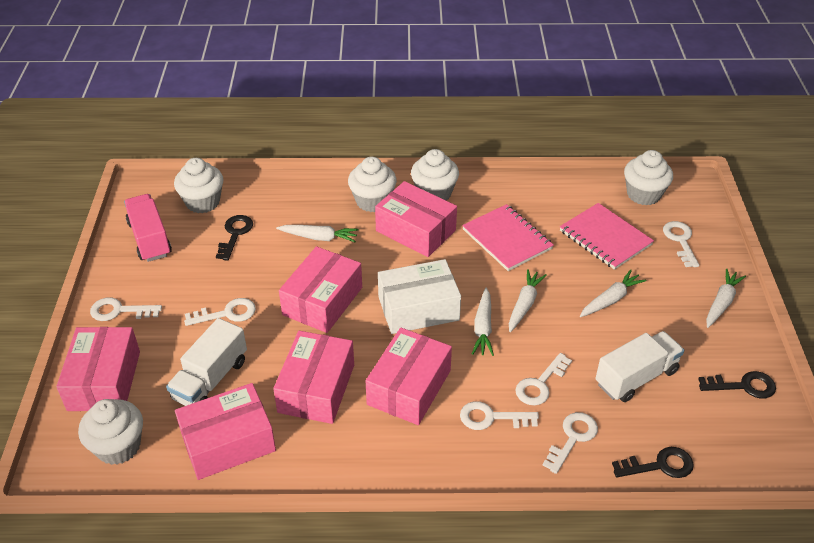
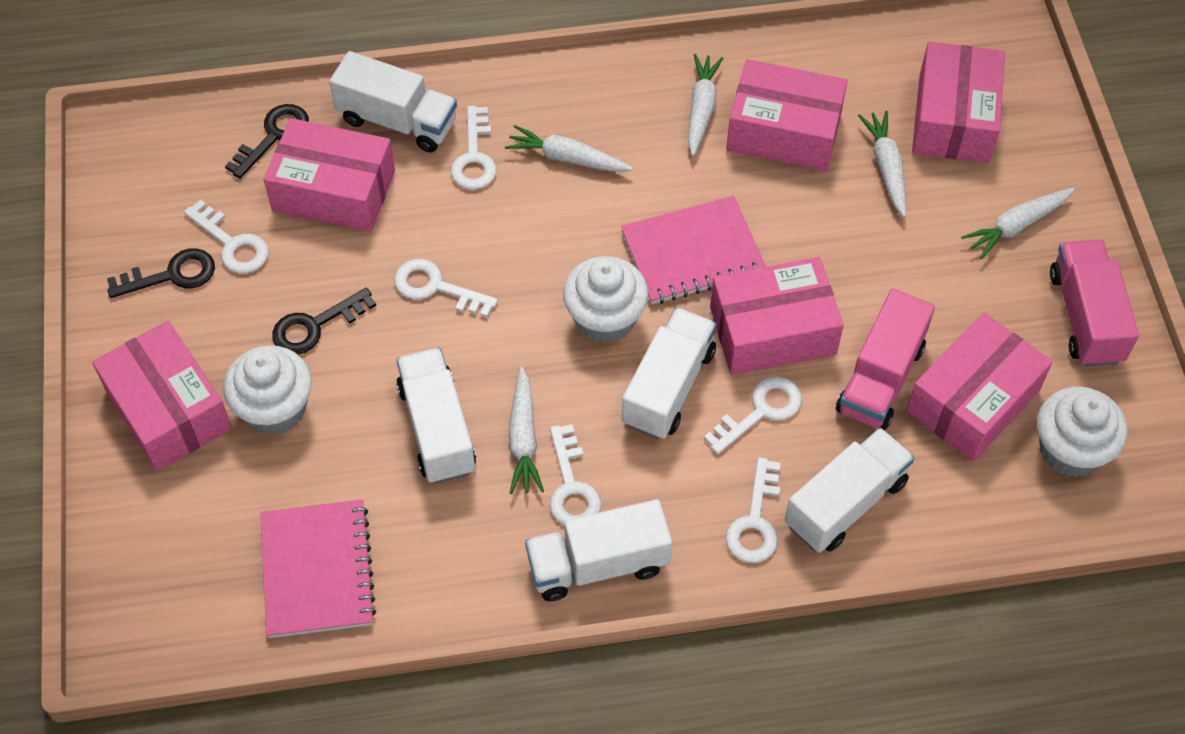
pink truck: 1 -> 2
white box: 1 -> 0
white cupcake: 5 -> 3
white truck: 2 -> 5

